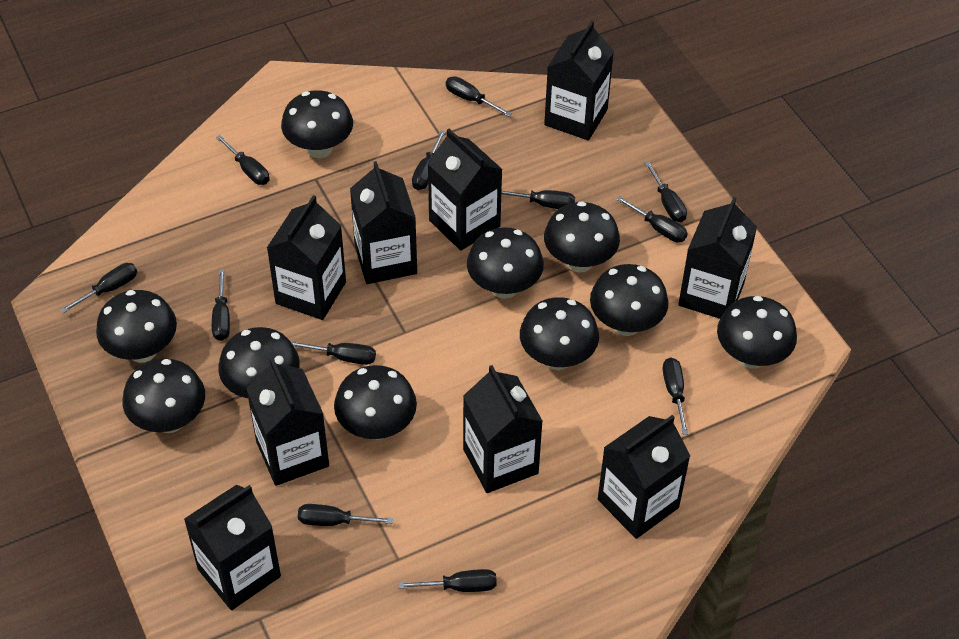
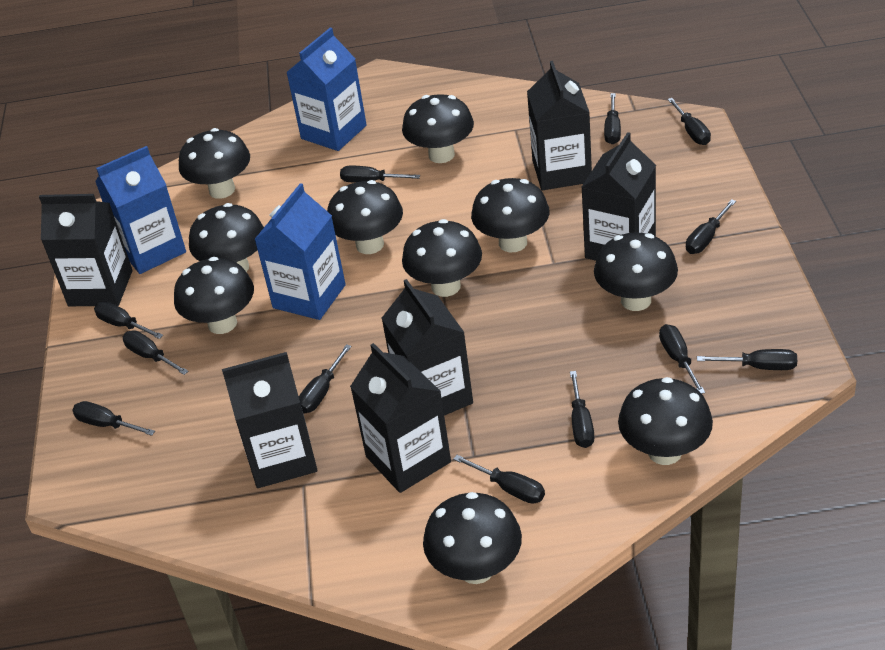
black carton: 9 -> 6
blue carton: 0 -> 3

